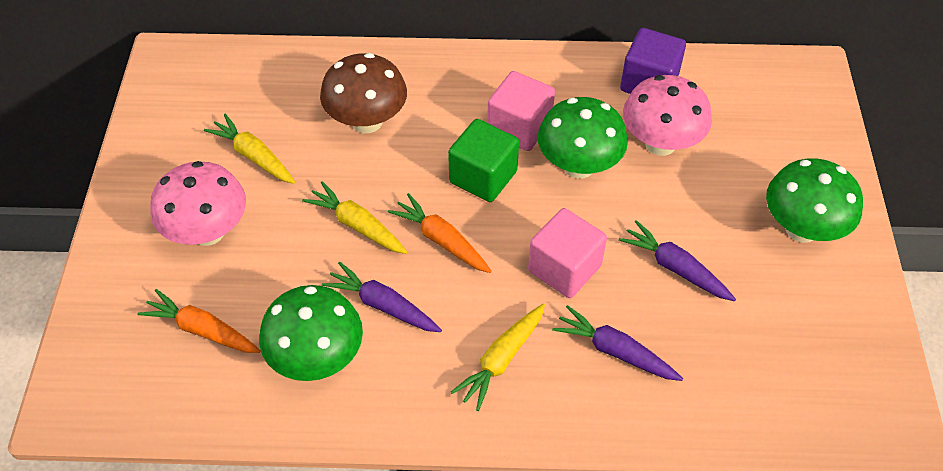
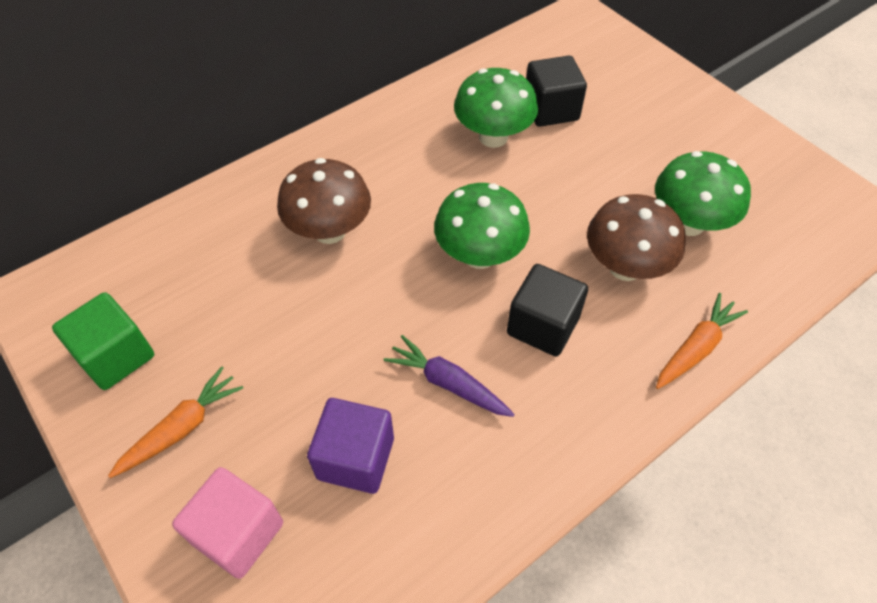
black cube: 0 -> 2
brown mushroom: 1 -> 2
pink cube: 2 -> 1
pink mushroom: 2 -> 0
purple carrot: 3 -> 1
yellow carrot: 3 -> 0

